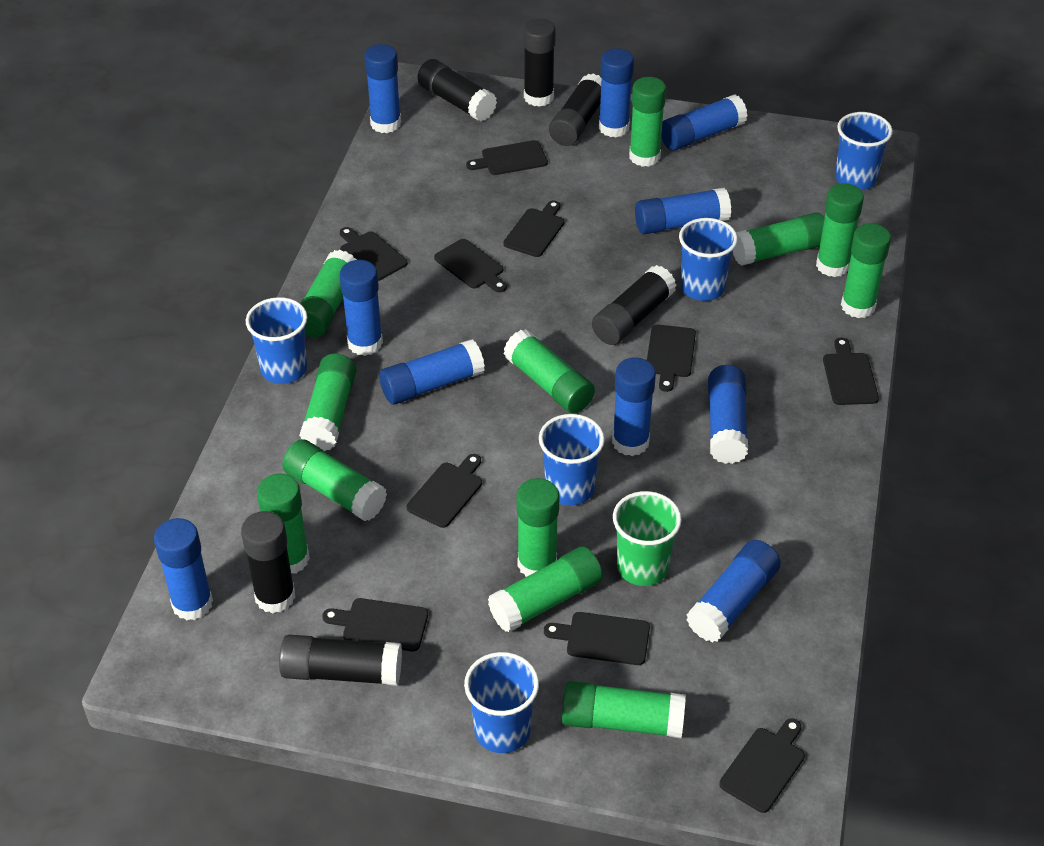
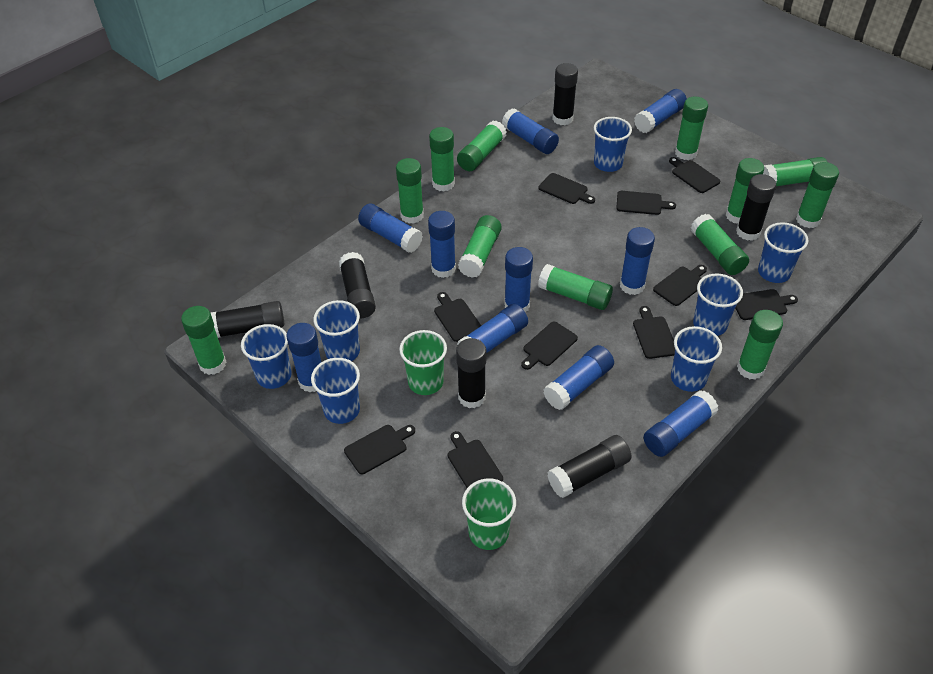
blue cup: 5 -> 7
green cup: 1 -> 2

